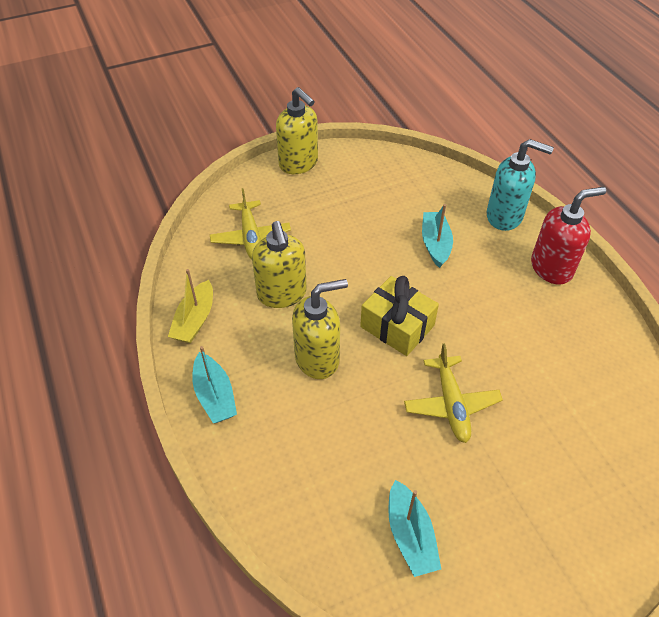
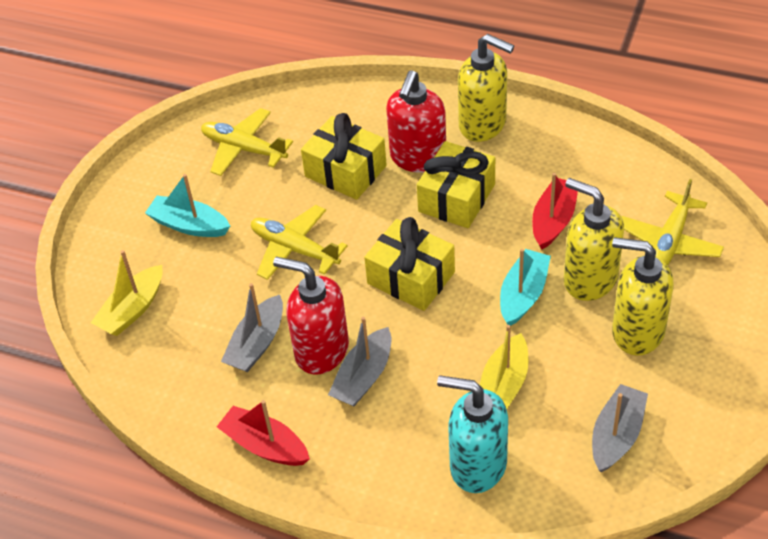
grey boat: 0 -> 3
red boat: 0 -> 2
red soap dispenser: 1 -> 2
turquoise boat: 3 -> 2
yellow boat: 1 -> 2
yellow gift: 1 -> 3
yellow plane: 2 -> 3

